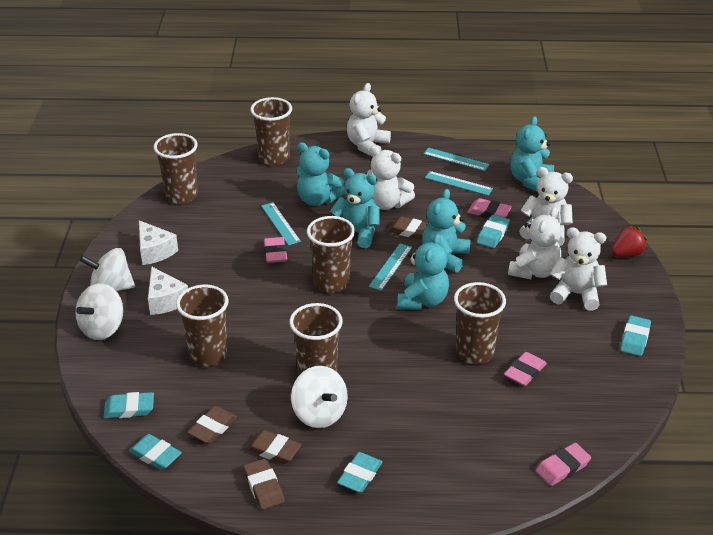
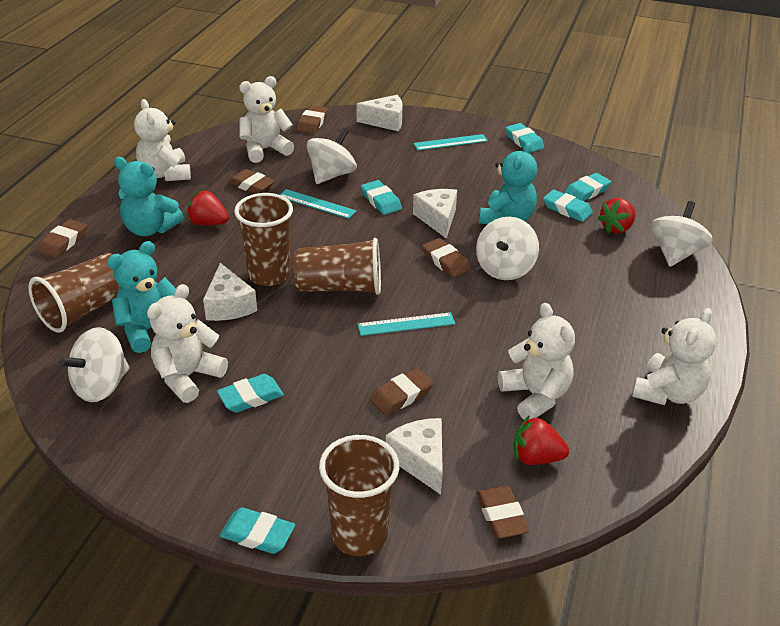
brown cup: 6 -> 4
brown eraser: 4 -> 6
pink eraser: 4 -> 0
red strawberry: 1 -> 3
turquoise eraser: 5 -> 6
turquoise ruler: 4 -> 3
turquoise teddy bear: 5 -> 3
white cheese: 2 -> 4
white spinning top: 3 -> 4

